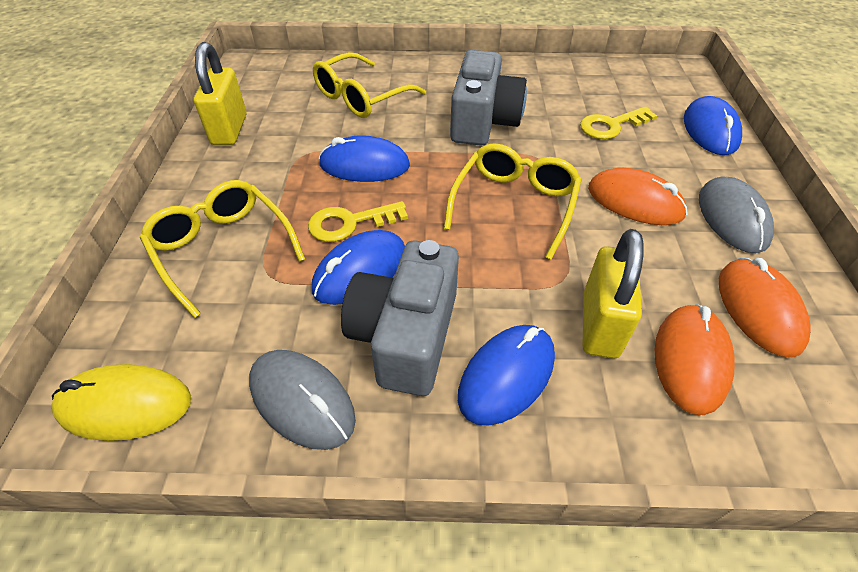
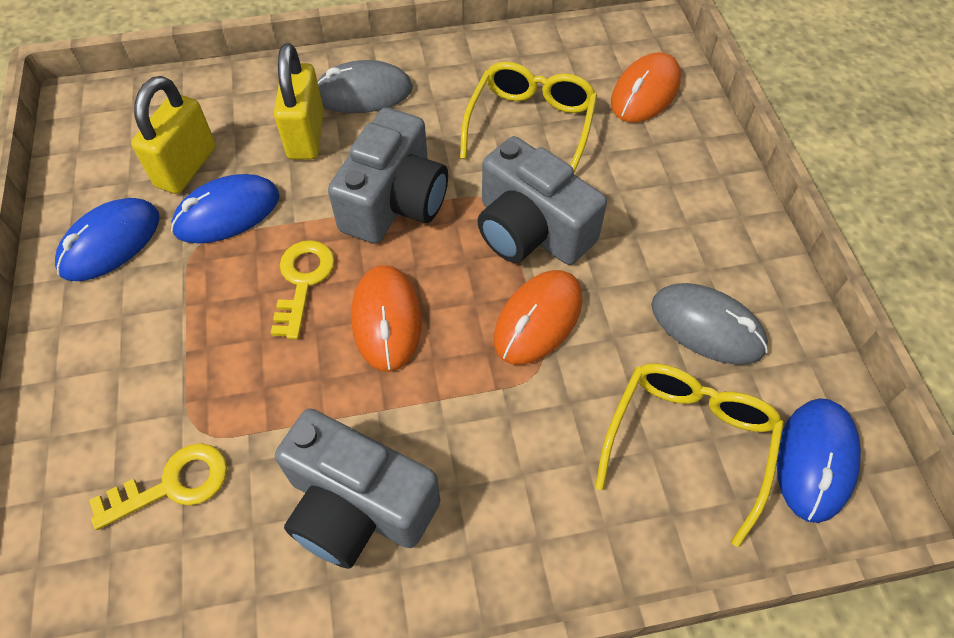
blue mouse: 4 -> 3
grey camera: 2 -> 3
yellow glasses: 3 -> 2
yellow mouse: 1 -> 0

